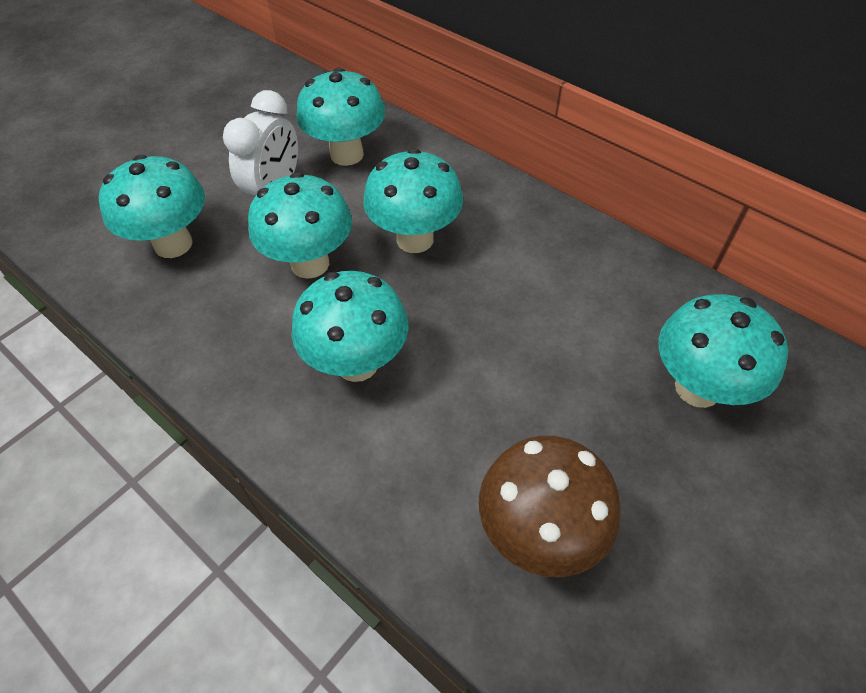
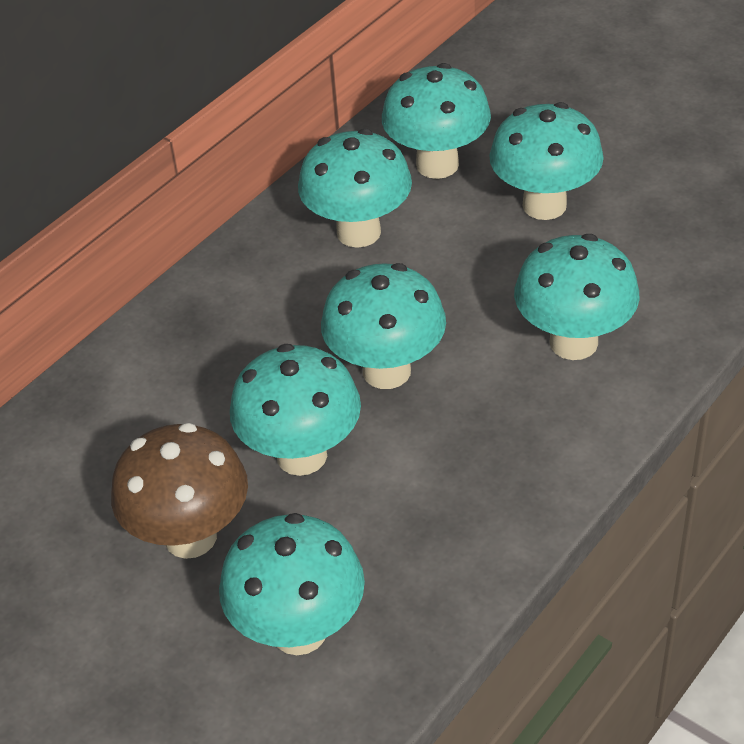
turquoise mushroom: 6 -> 7
white clock: 1 -> 0

